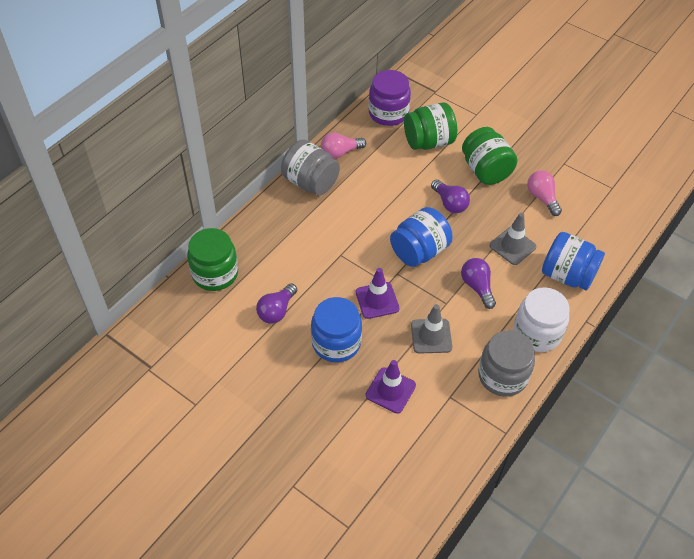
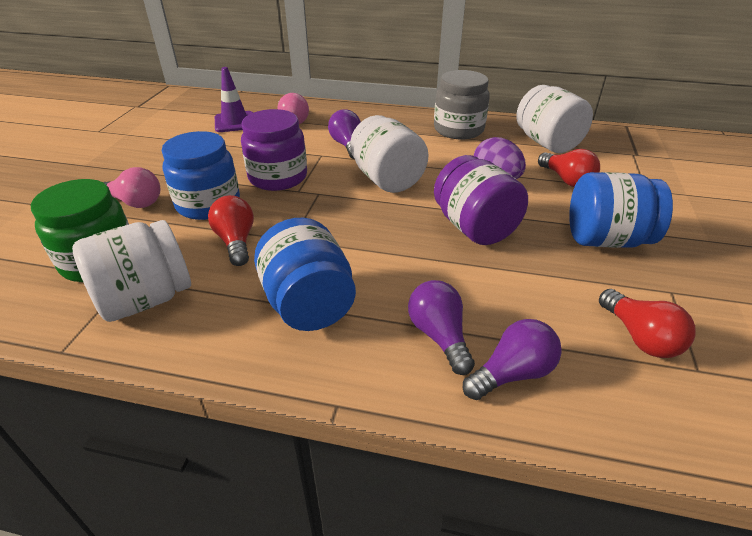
green jar: 3 -> 1
grey jar: 2 -> 1
grey traffic cone: 2 -> 0
purple egg: 0 -> 1
purple jar: 1 -> 2
purple traffic cone: 2 -> 1
red light bulb: 0 -> 3
white jar: 1 -> 3

